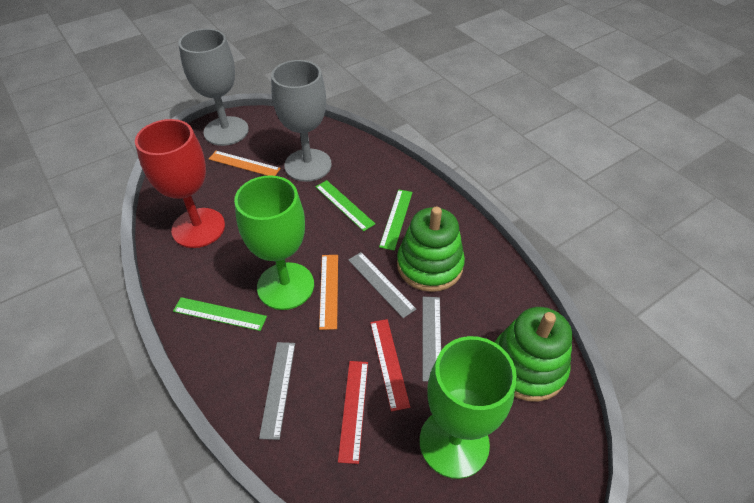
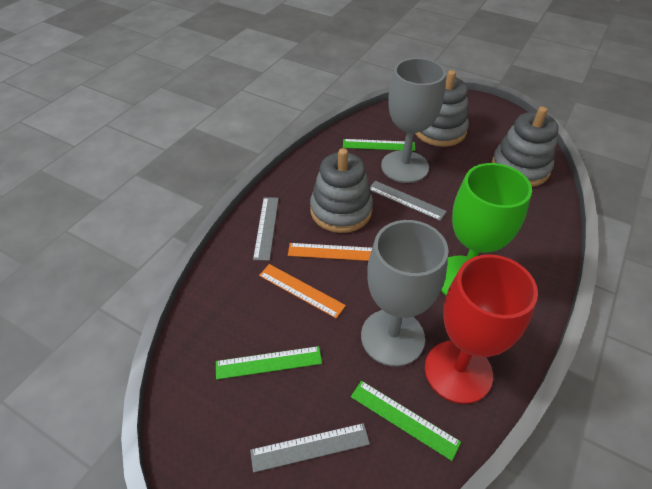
green goblet: 2 -> 1
green stacking toy: 2 -> 0
grey stacking toy: 0 -> 3
red ruler: 2 -> 0

